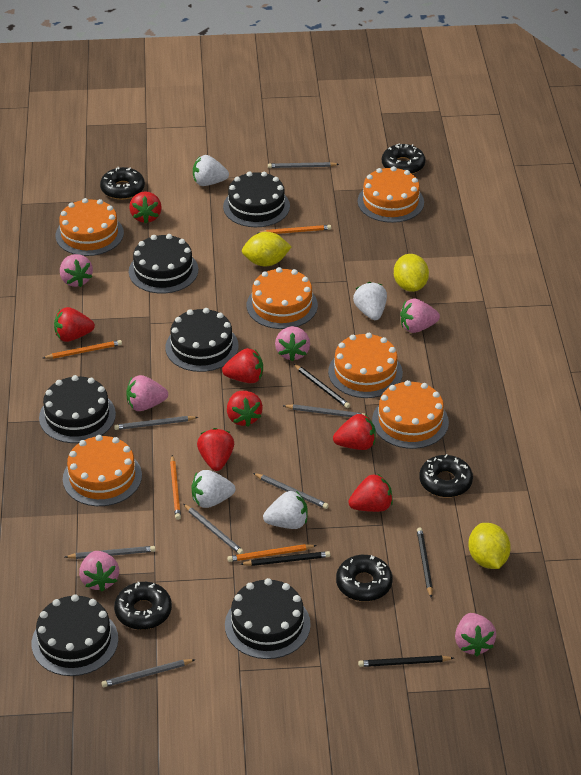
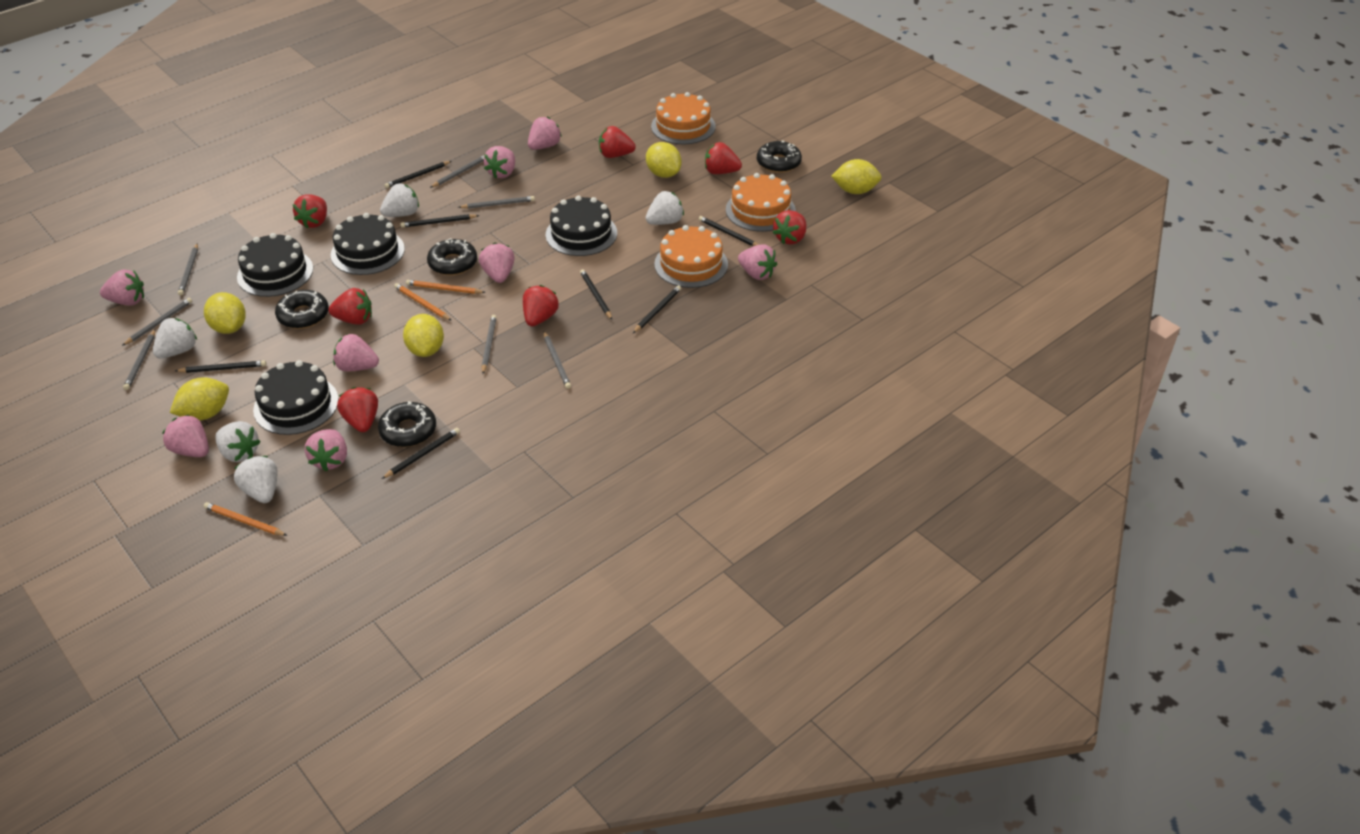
black cake: 6 -> 4
black donut: 5 -> 4
black pencil: 4 -> 7
orange cake: 6 -> 3
orange pencil: 4 -> 3
pink strawberry: 6 -> 8
white strawberry: 4 -> 5
yellow lemon: 3 -> 5

